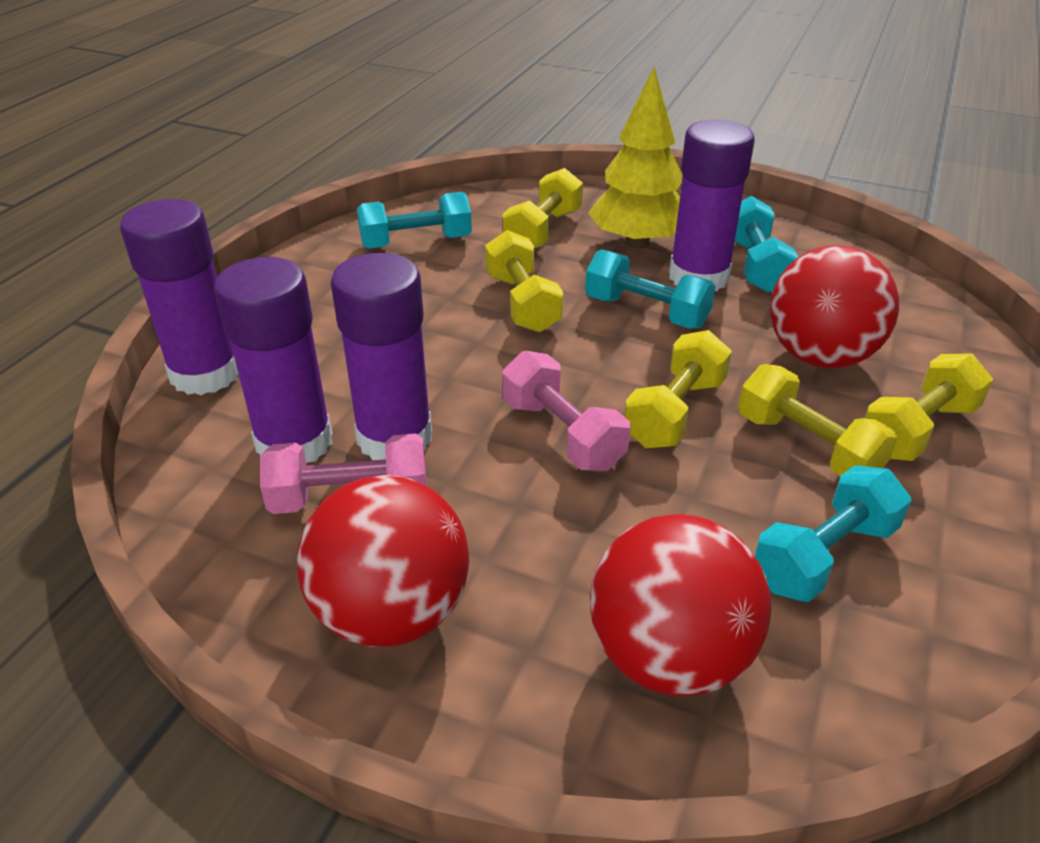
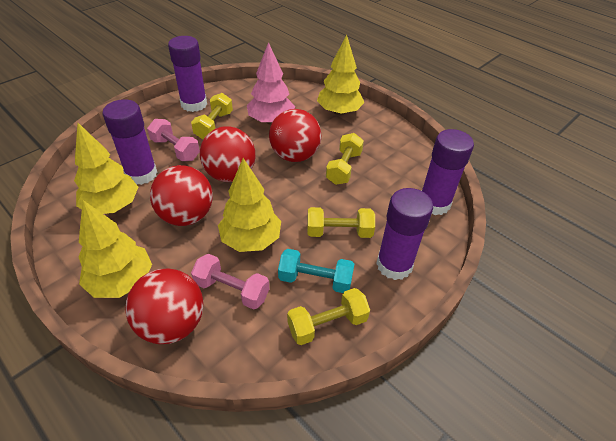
pink tree: 0 -> 1
red ball: 3 -> 4
turquoise dumbbell: 4 -> 1
yellow dumbbell: 5 -> 4
yellow tree: 1 -> 4

